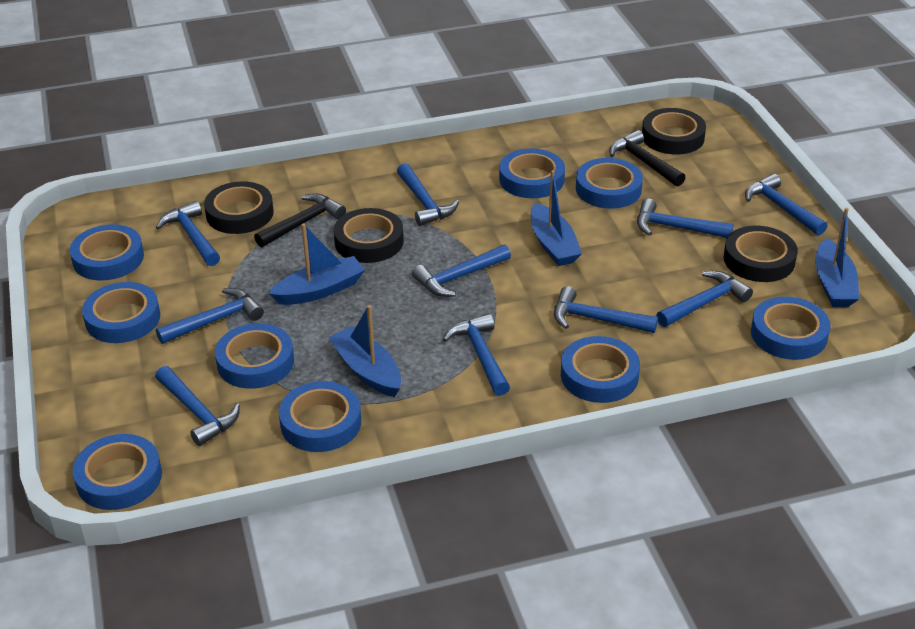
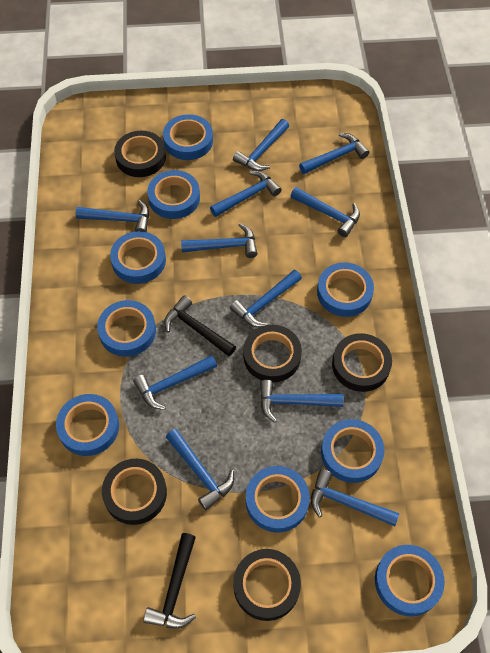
black tape: 4 -> 5
blue boat: 4 -> 0
blue hammer: 10 -> 11

